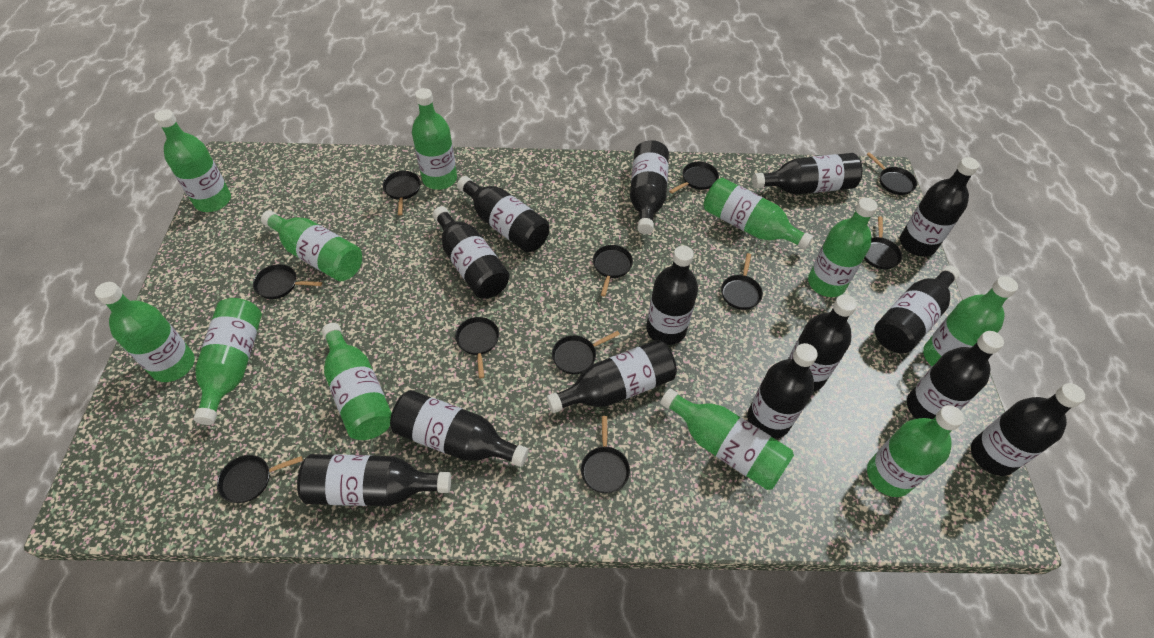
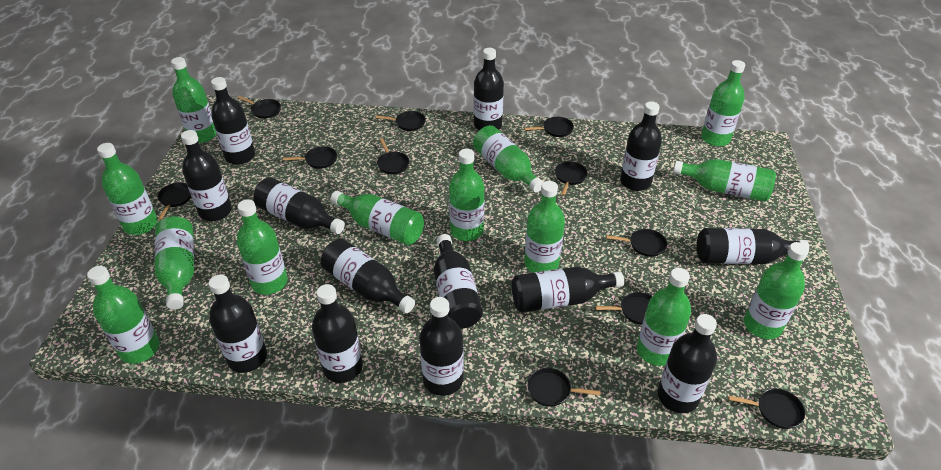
black bottle: 14 -> 13
green bottle: 11 -> 13

